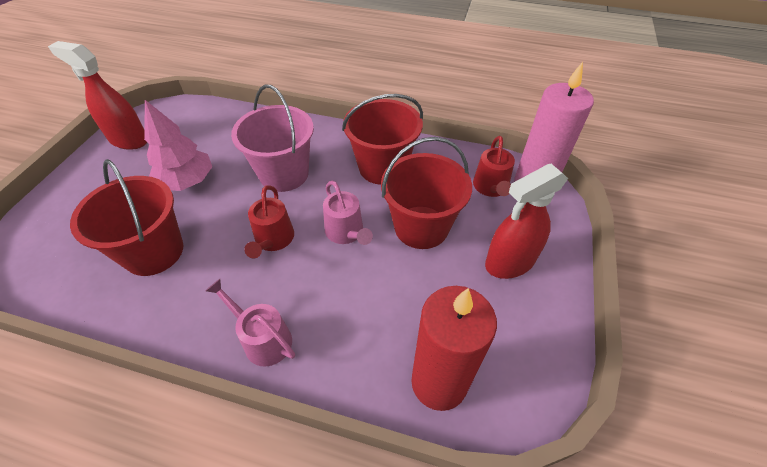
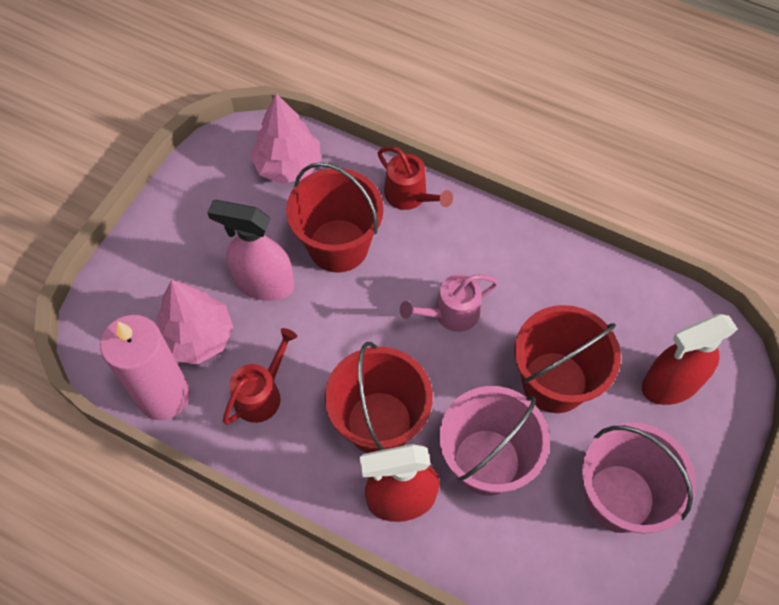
pink bucket: 1 -> 2
pink spray bottle: 0 -> 1
pink tree: 1 -> 2
pink watering can: 2 -> 1
red candle: 1 -> 0

